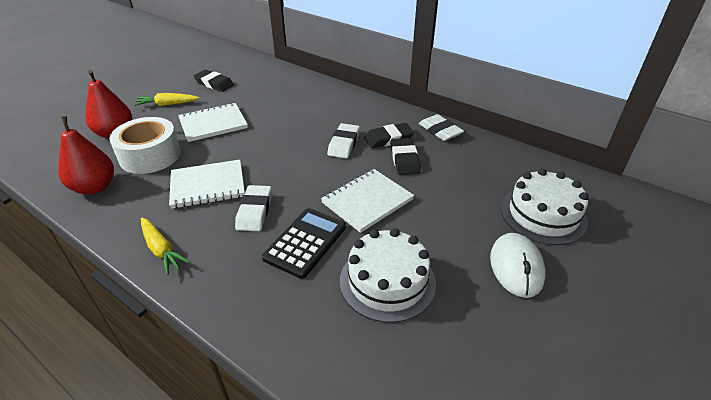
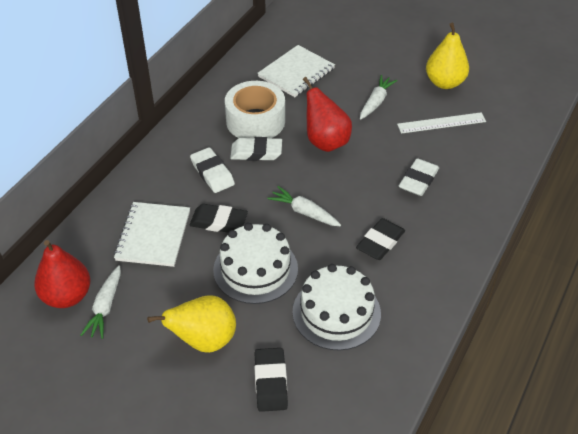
black calculator: 1 -> 0
white carrot: 0 -> 3
white mouse: 1 -> 0
white notebook: 3 -> 2
white ruler: 0 -> 1
yellow carrot: 2 -> 0
yellow pear: 0 -> 2

